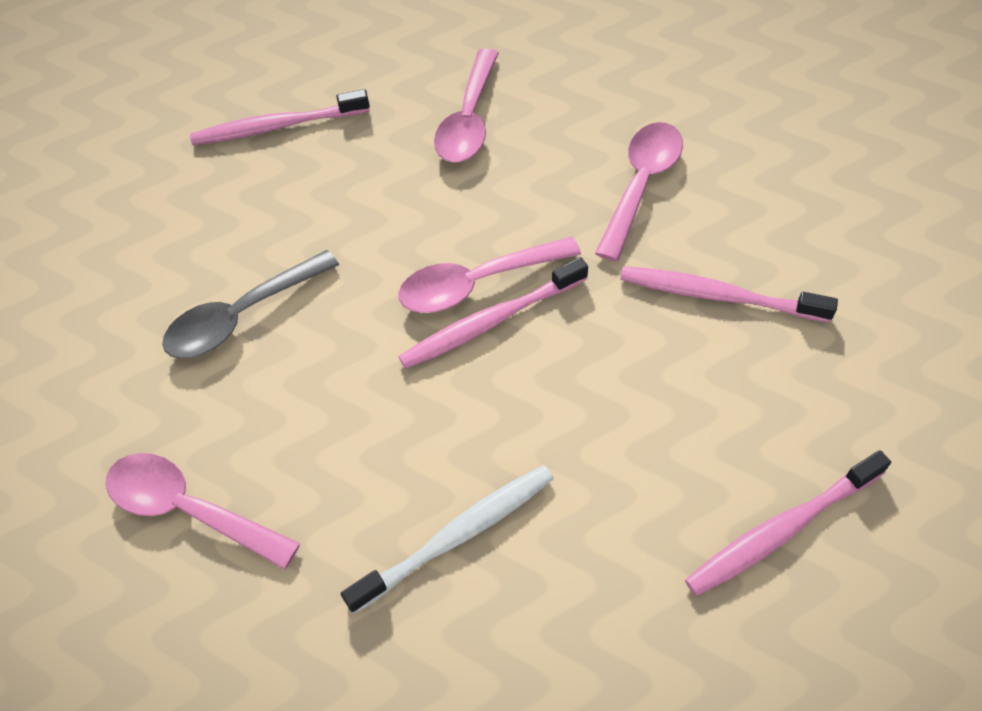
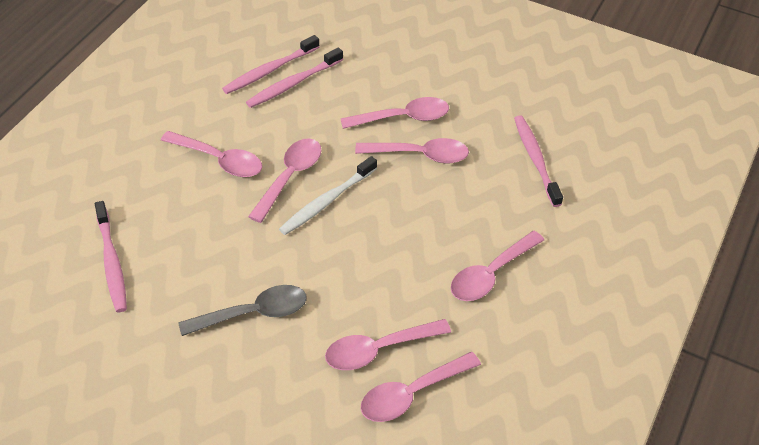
pink spoon: 4 -> 7

